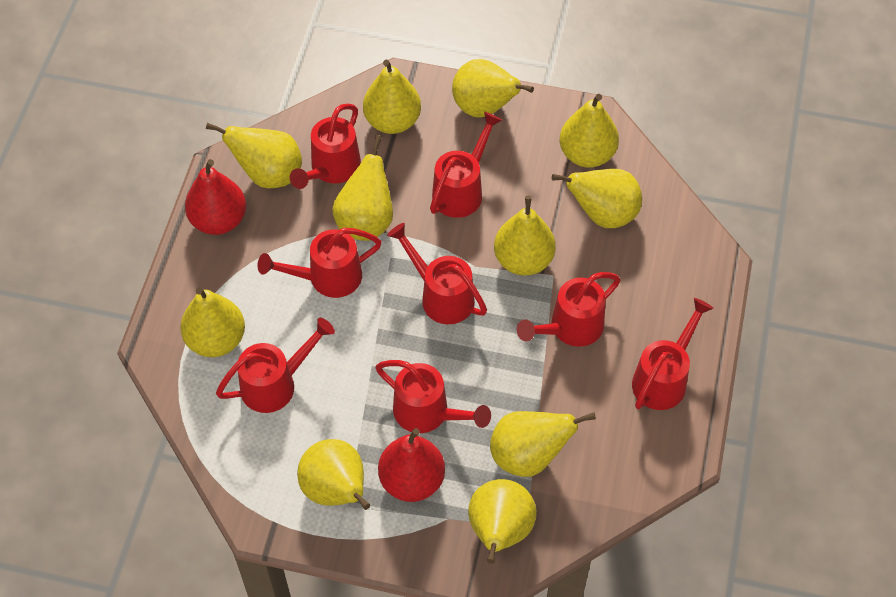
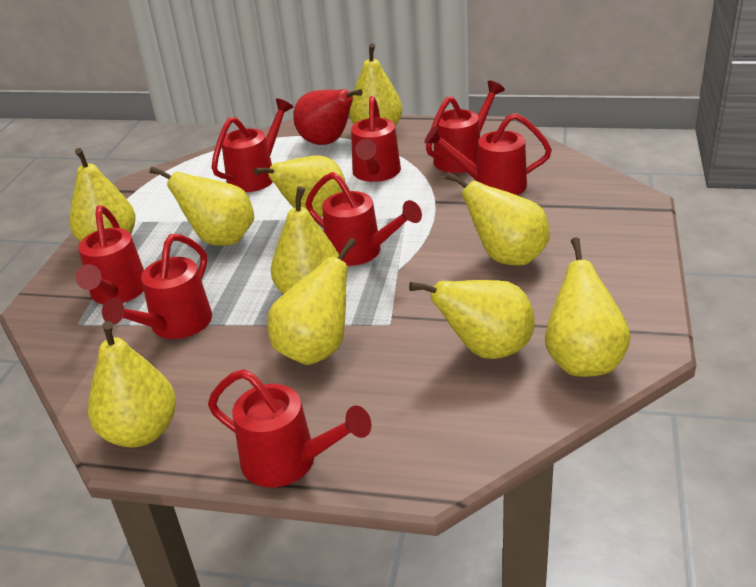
red pear: 2 -> 1
yellow pear: 11 -> 10

